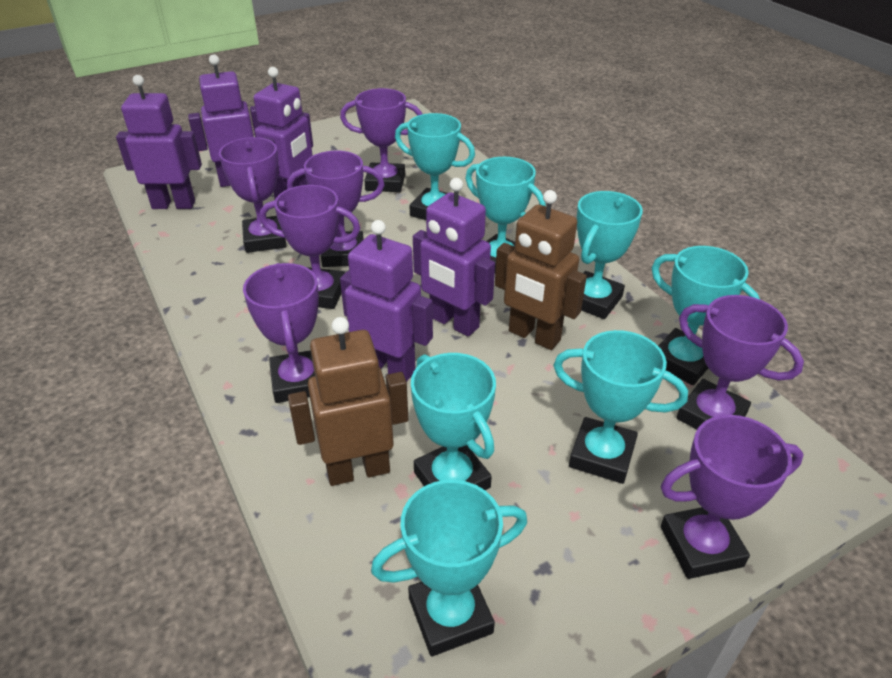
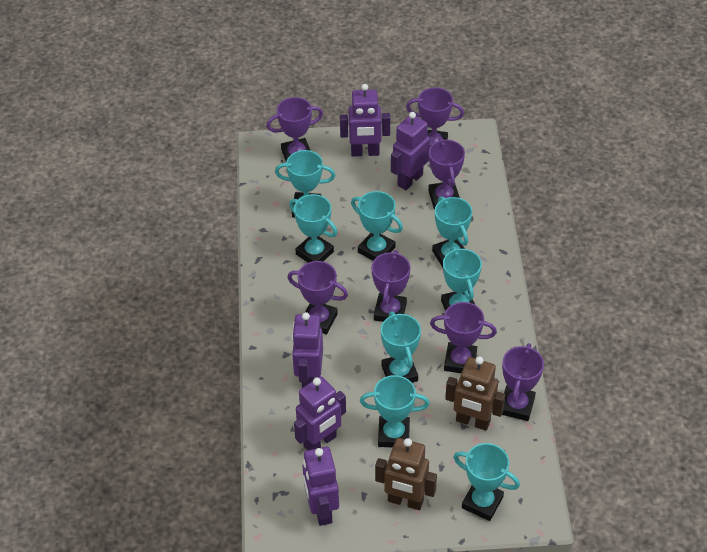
turquoise trophy: 7 -> 8

